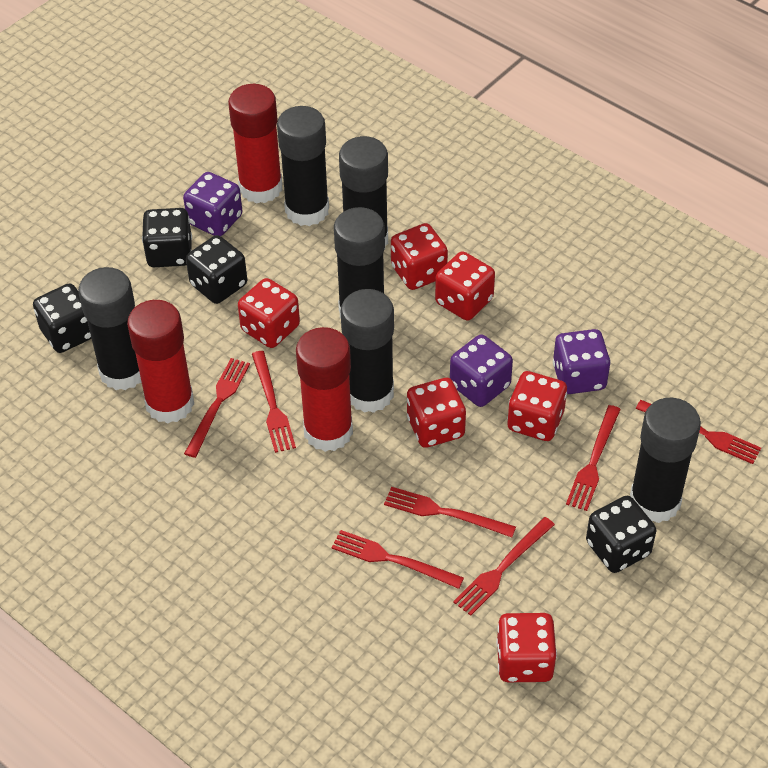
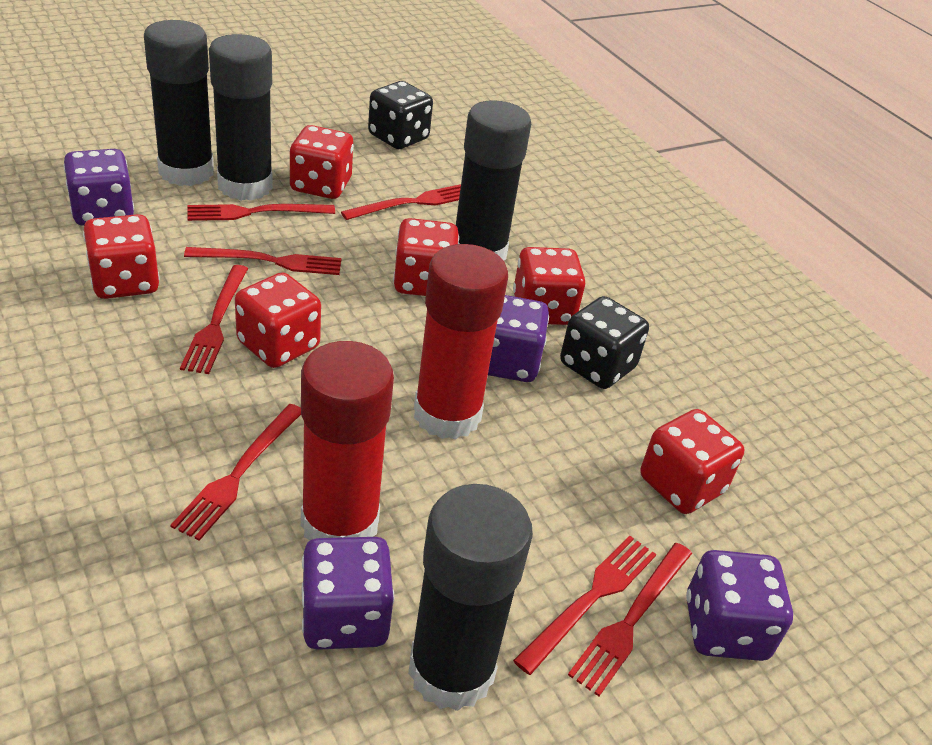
black dice: 4 -> 2
black glue stick: 6 -> 4
purple dice: 3 -> 4
red glue stick: 3 -> 2

